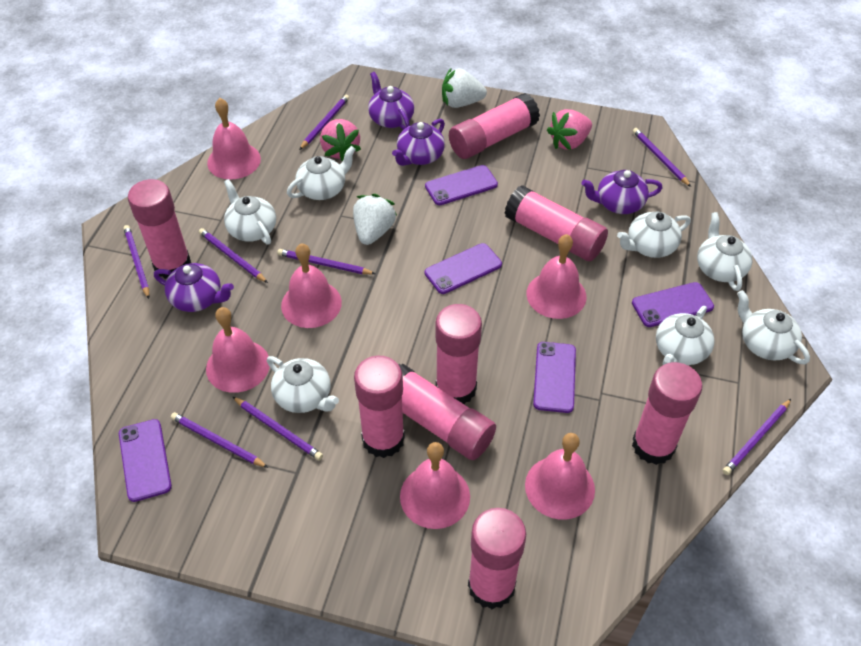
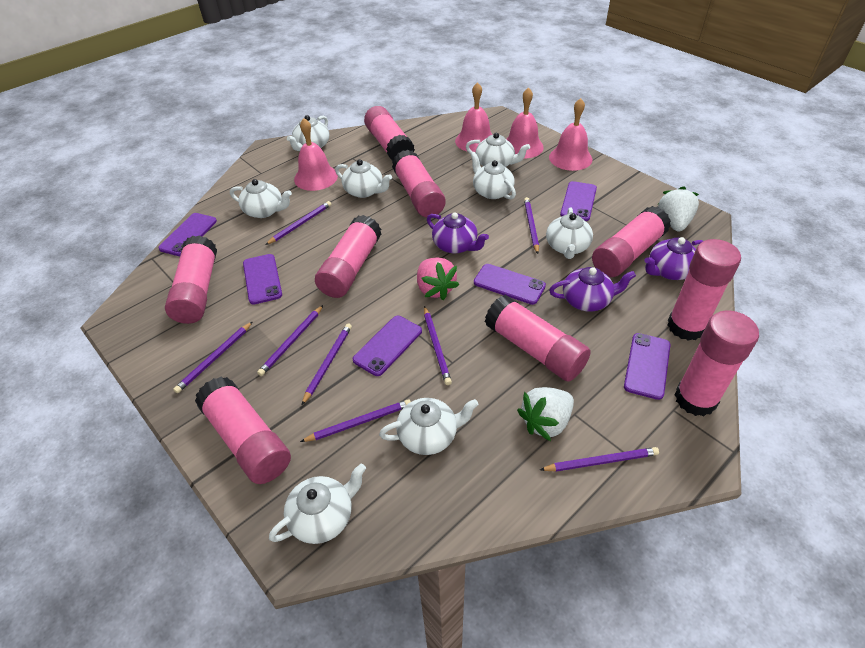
pink bell: 6 -> 4
pink glue stick: 8 -> 9
pink strawberry: 2 -> 1
purple phone: 5 -> 6
purple teapot: 4 -> 3
white teapot: 7 -> 8

